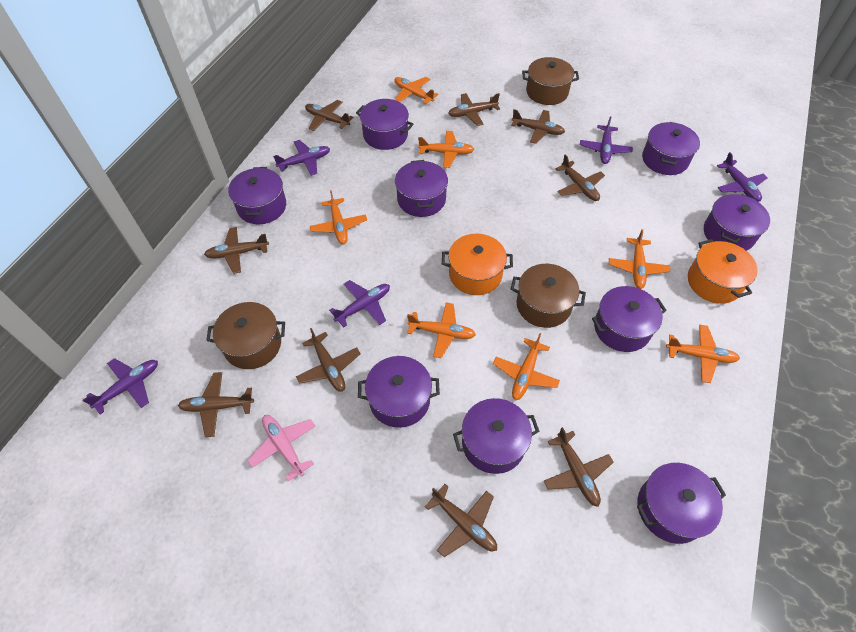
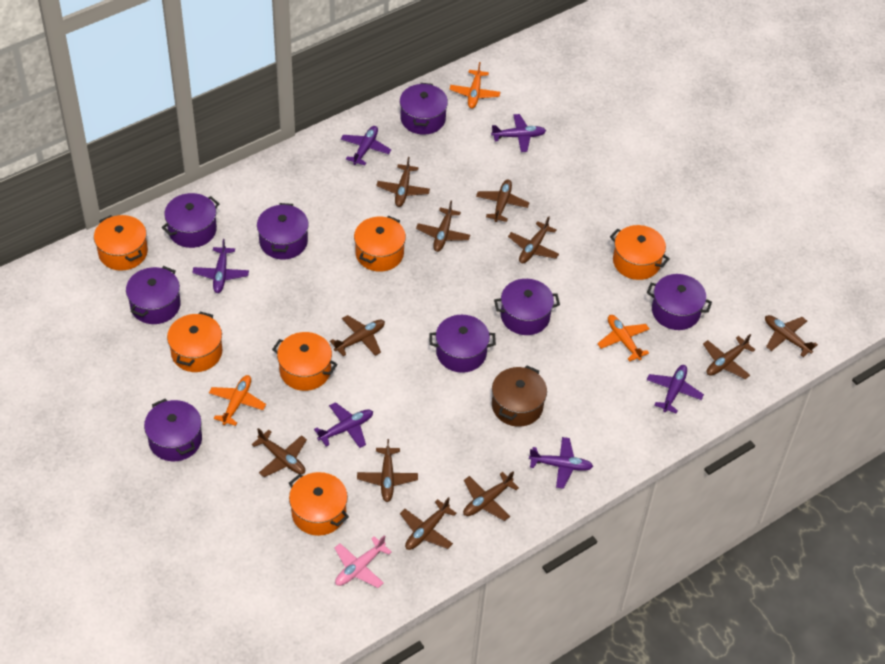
brown plane: 9 -> 11
brown pot: 3 -> 1
orange plane: 7 -> 3
orange pot: 2 -> 6
purple plane: 5 -> 6
purple pot: 9 -> 8

